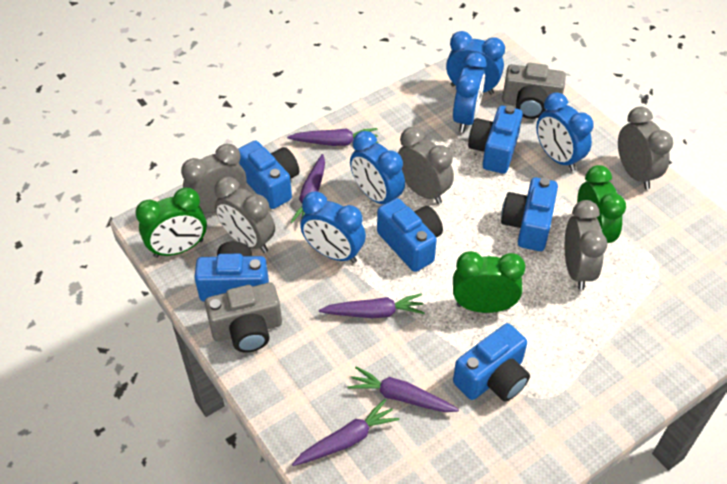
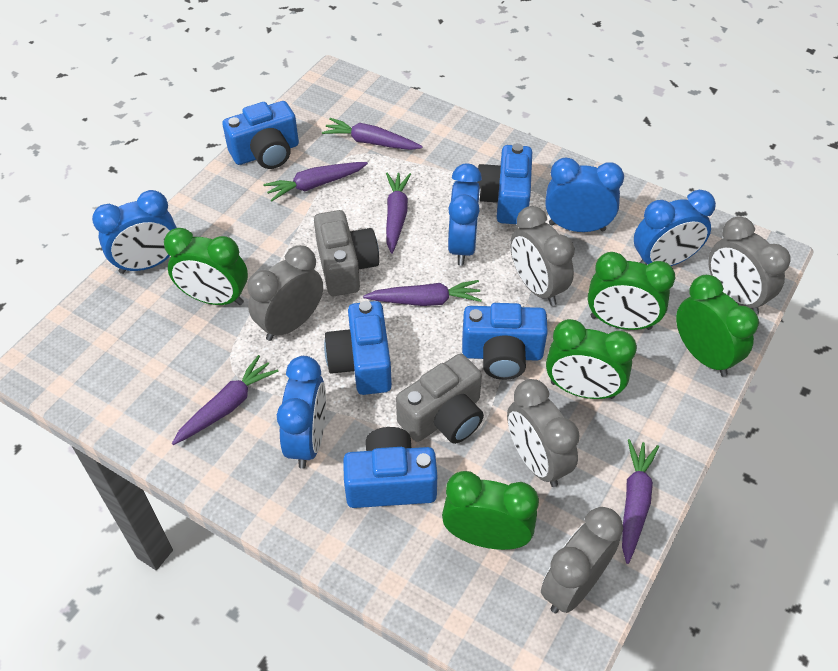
blue camera: 6 -> 5
green clock: 3 -> 5
purple carrot: 5 -> 6

